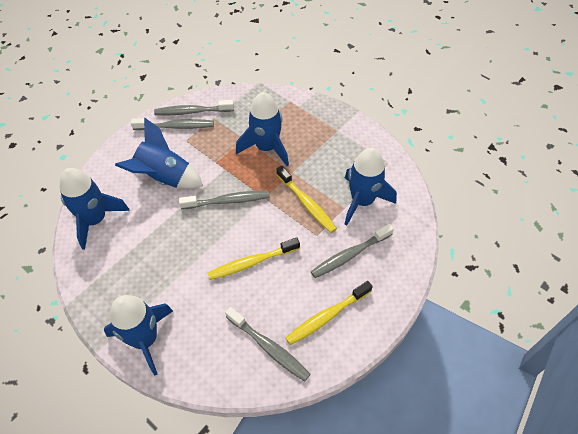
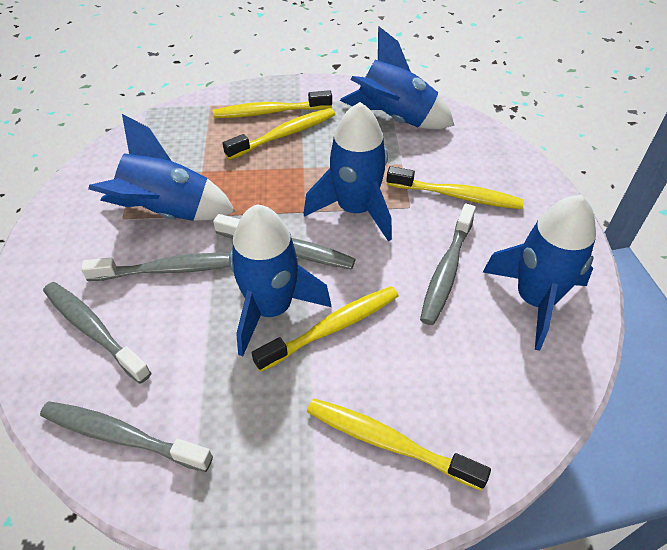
yellow toothbrush: 3 -> 5

